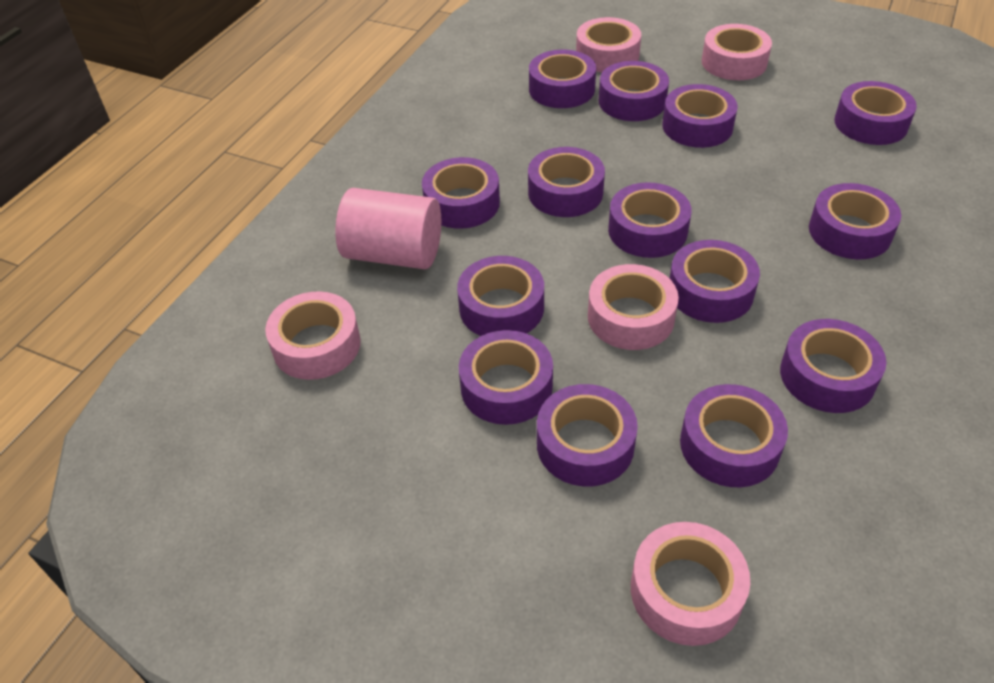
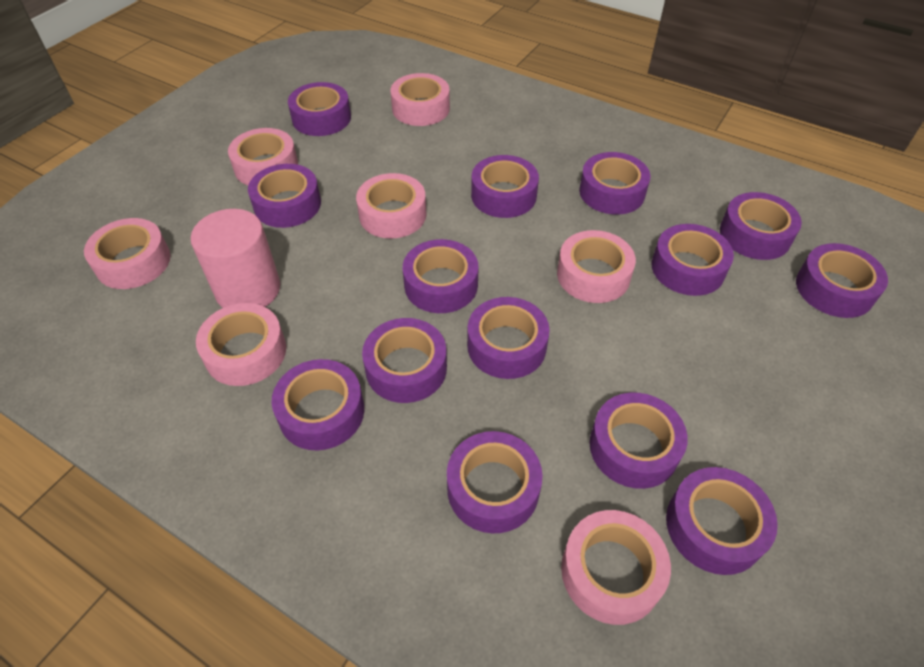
pink tape: 5 -> 7

